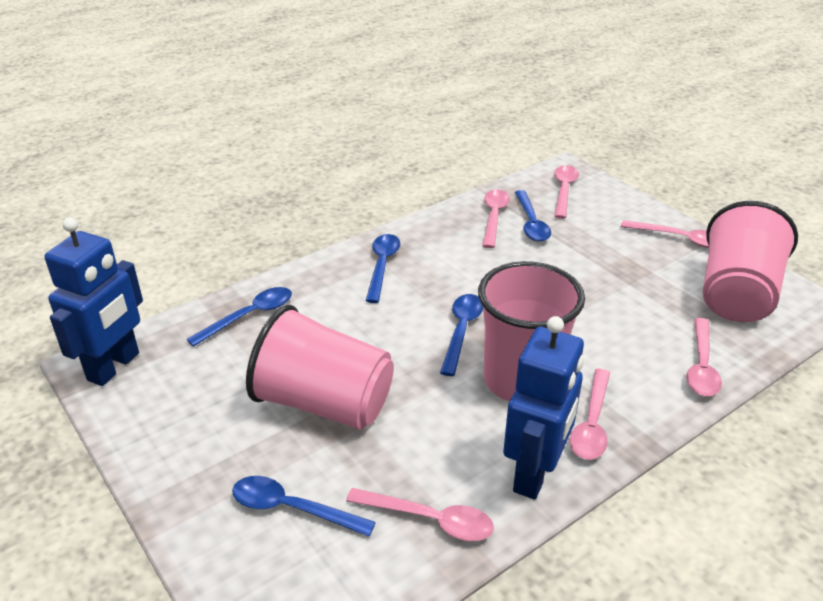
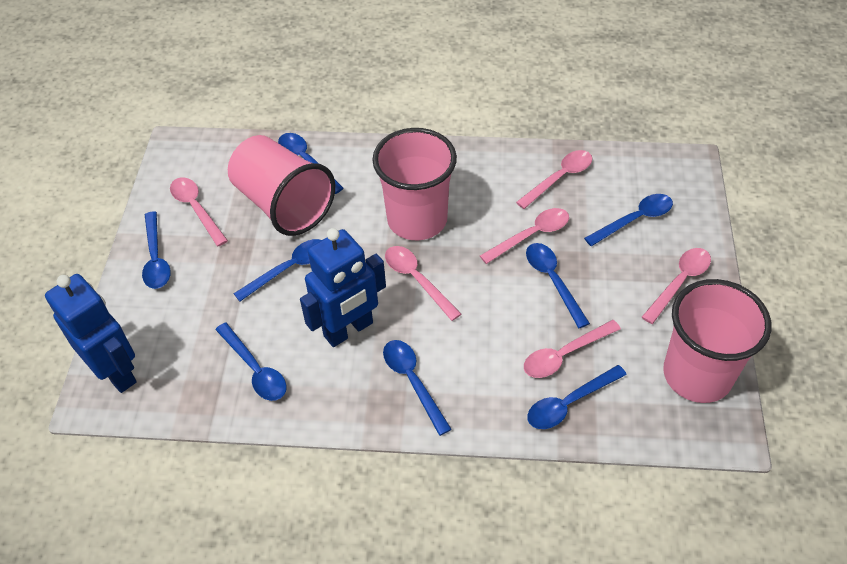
blue spoon: 5 -> 8

